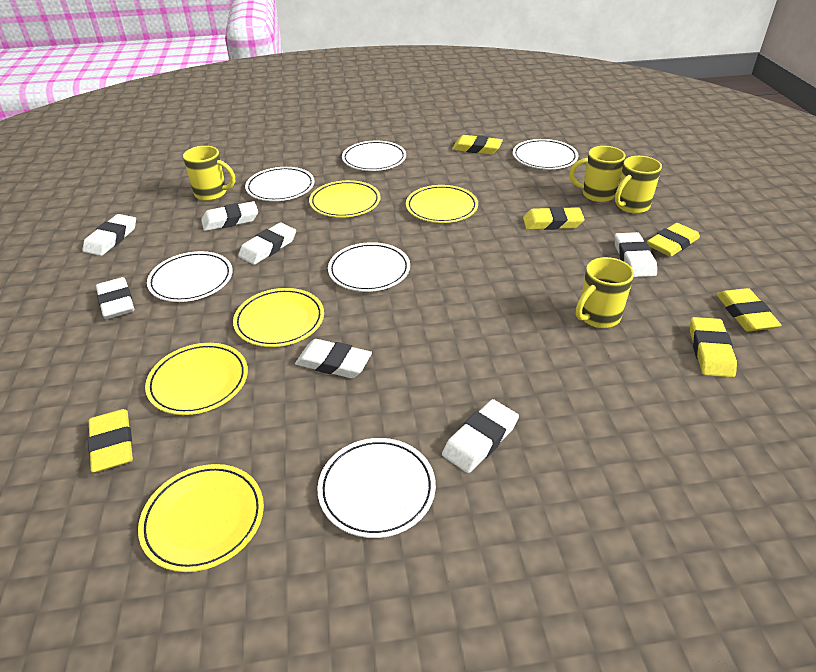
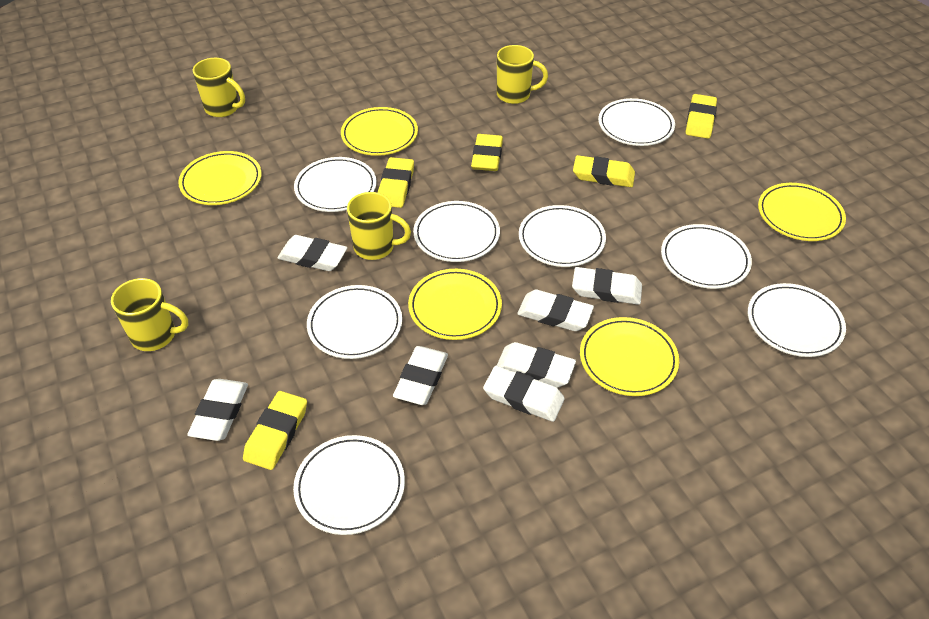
white plate: 6 -> 8
yellow eraser: 6 -> 5

